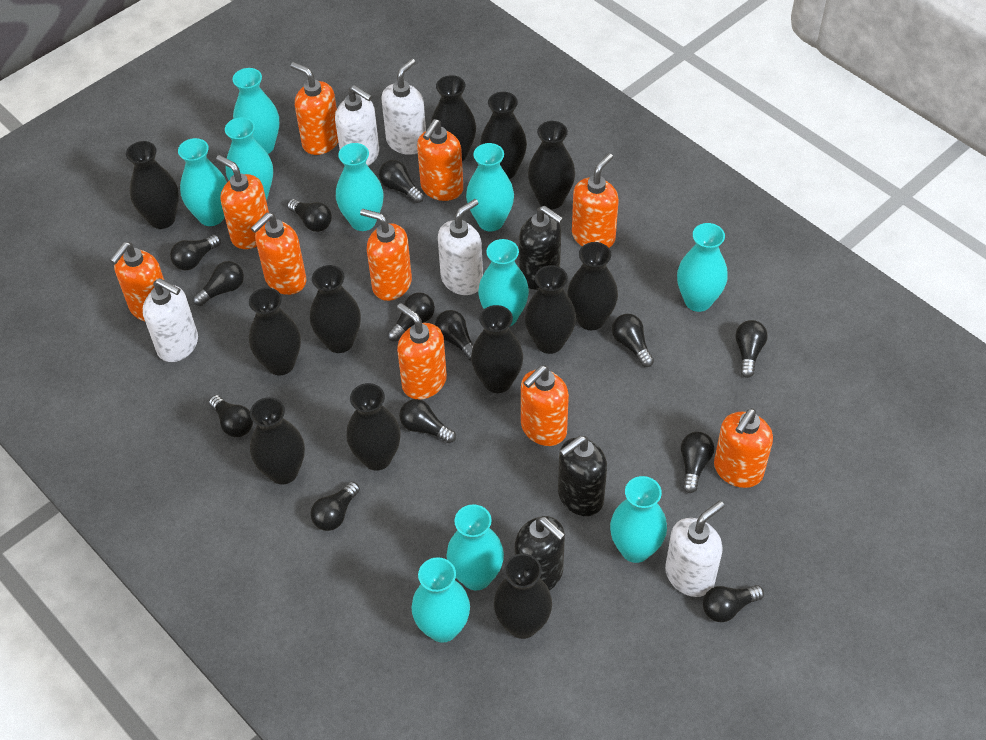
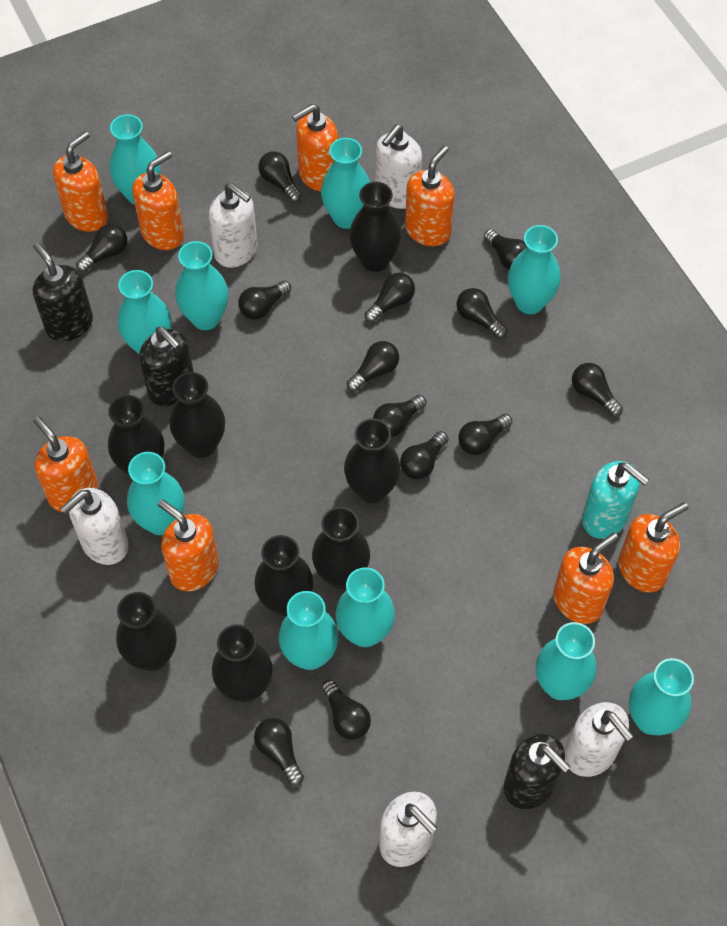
black vase: 12 -> 8
orange soap dispenser: 10 -> 8
turquoise soap dispenser: 0 -> 1

